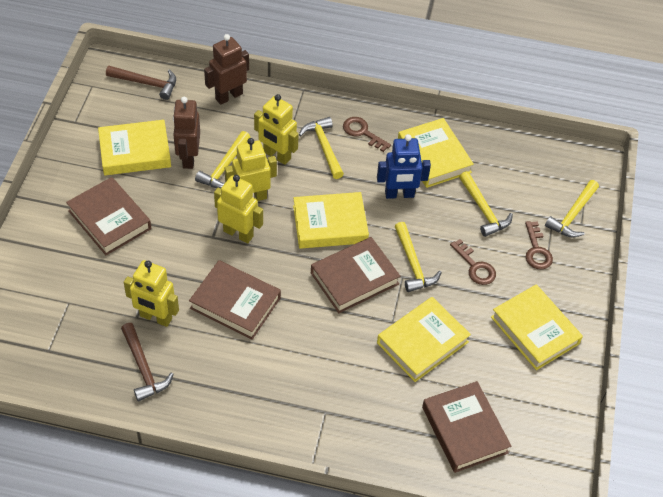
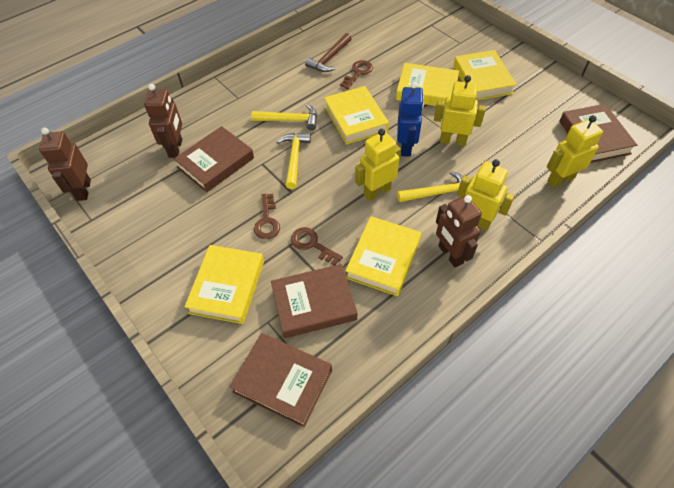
brown hammer: 2 -> 1
brown robot: 2 -> 3
yellow hammer: 5 -> 3

